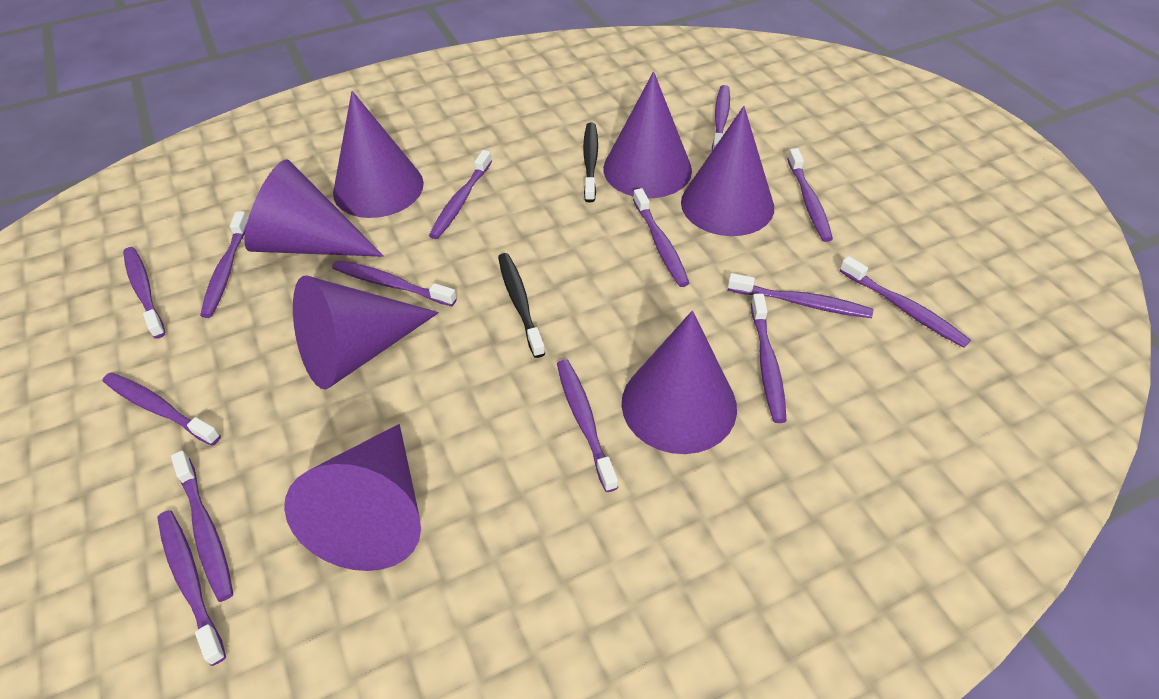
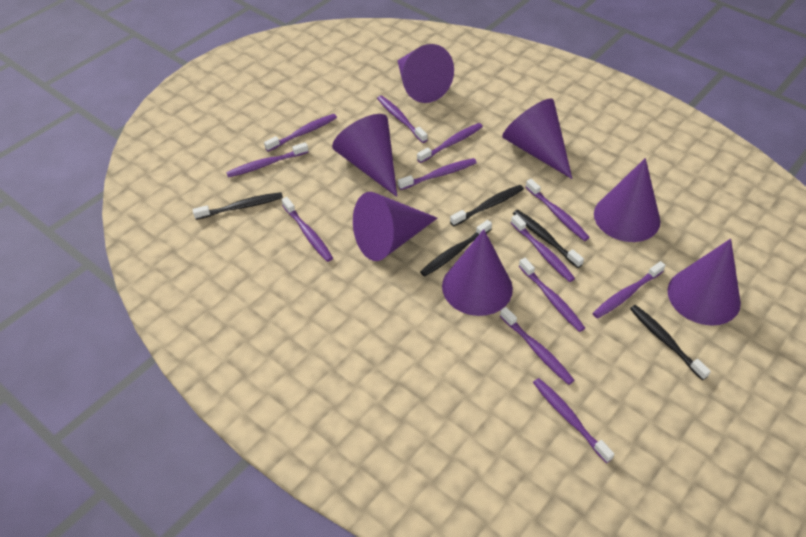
black toothbrush: 2 -> 5
purple toothbrush: 14 -> 12

